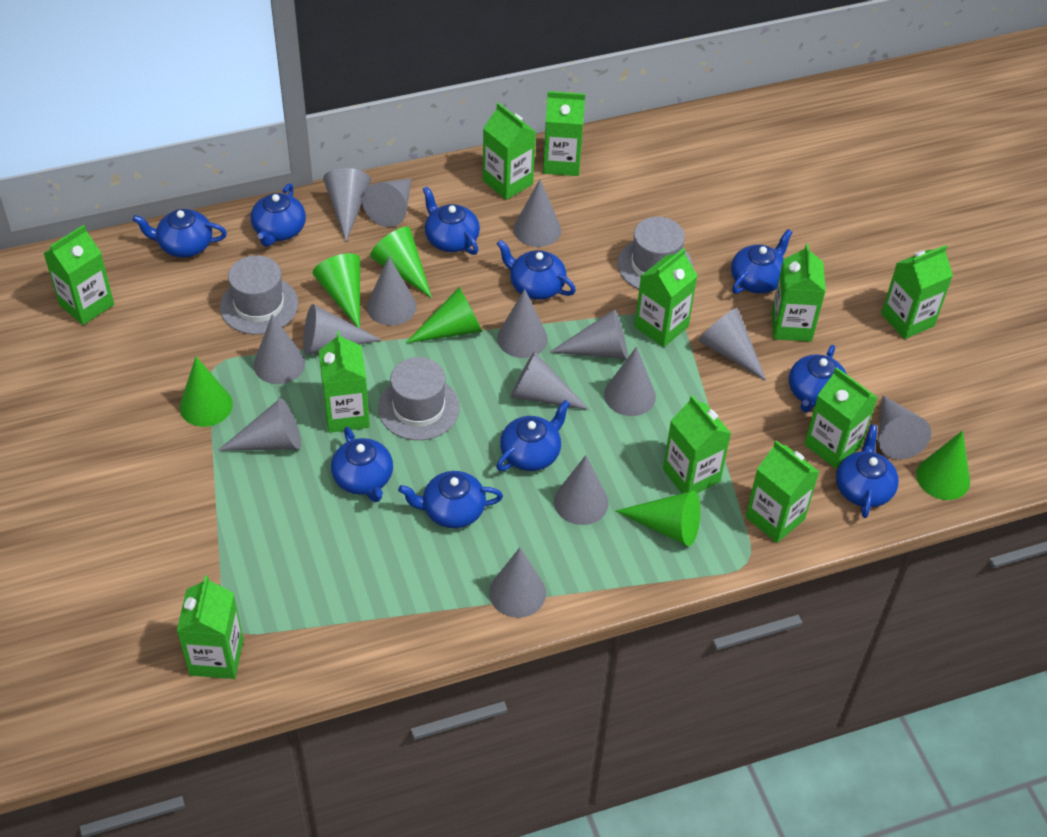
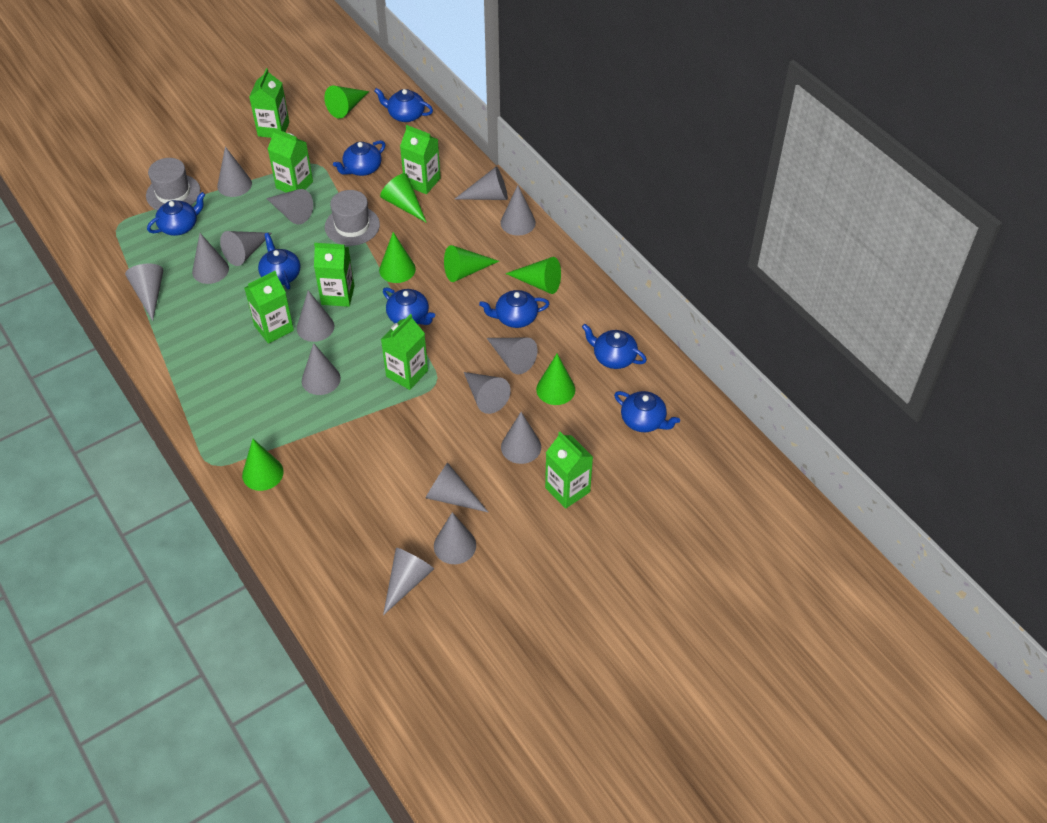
blue teapot: 10 -> 8
green carton: 11 -> 7
green cone: 6 -> 7
grey hat: 3 -> 2

